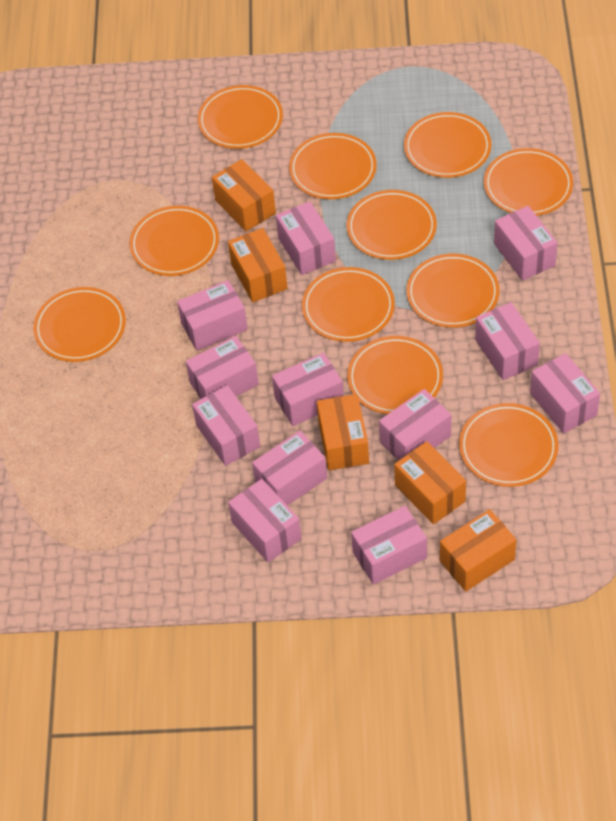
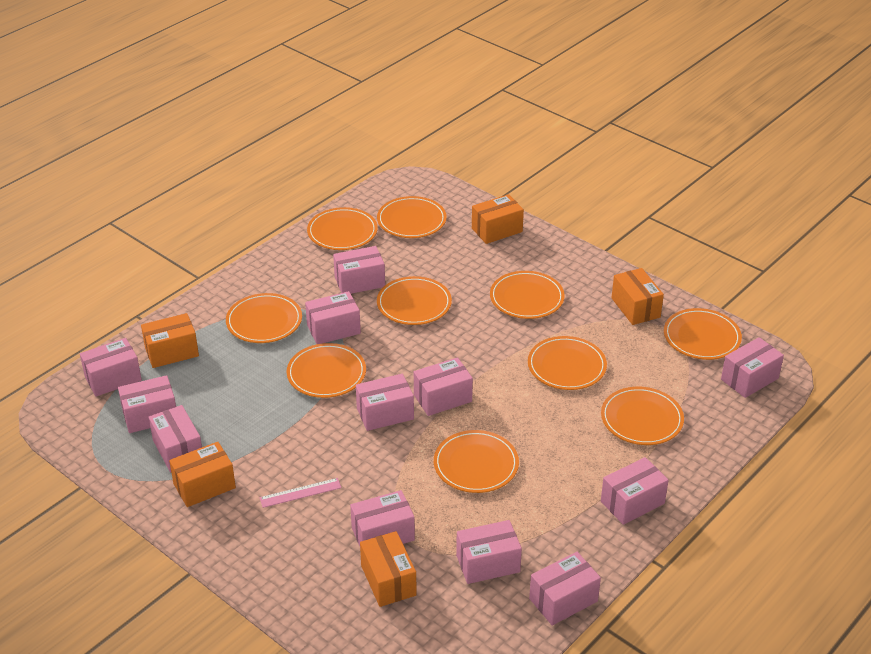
orange plate: 11 -> 10
pink ruler: 0 -> 1

